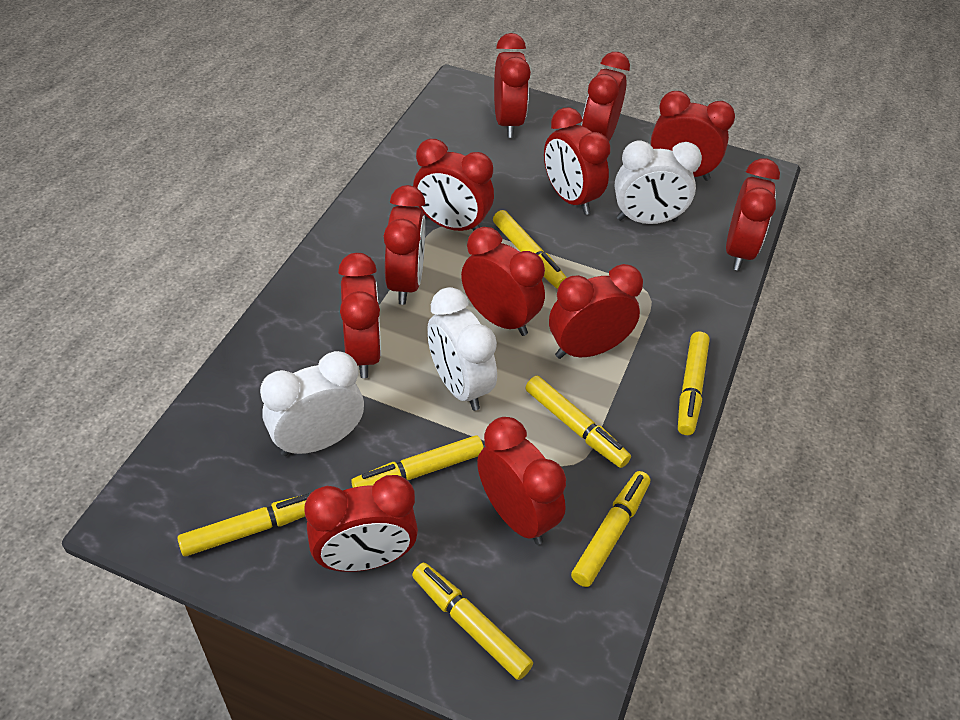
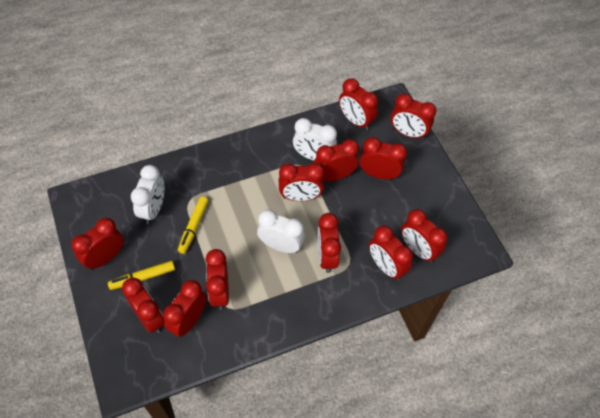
yellow marker: 7 -> 2

